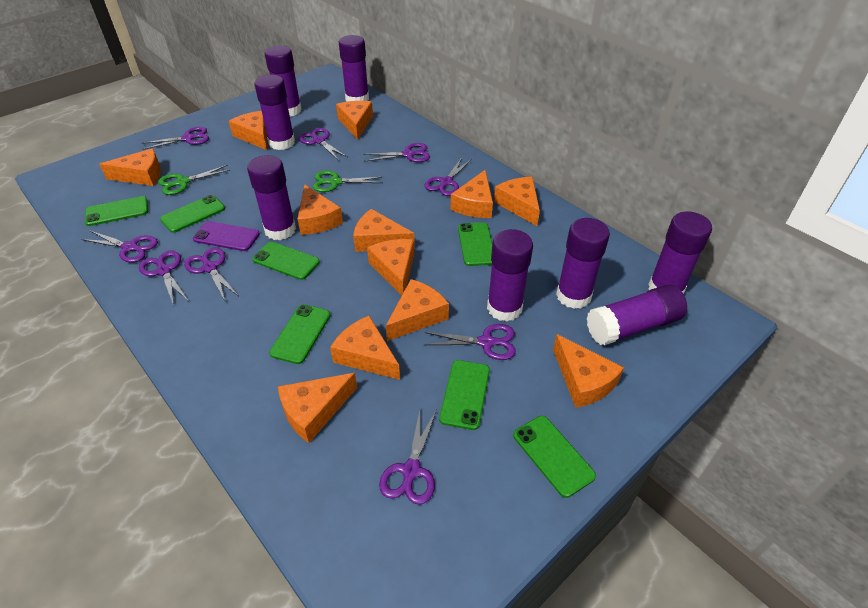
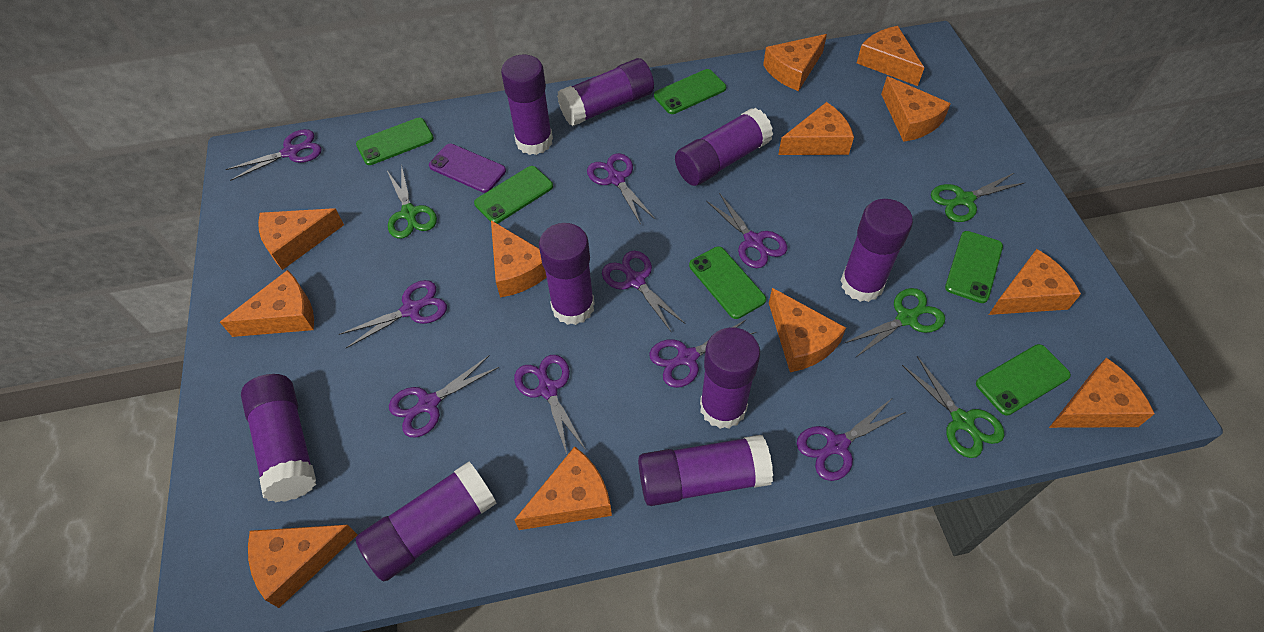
green phone: 7 -> 6
green scissors: 2 -> 4
purple glue stick: 8 -> 9

